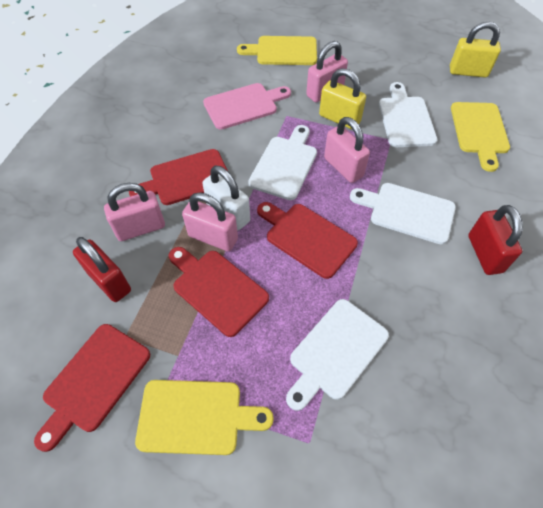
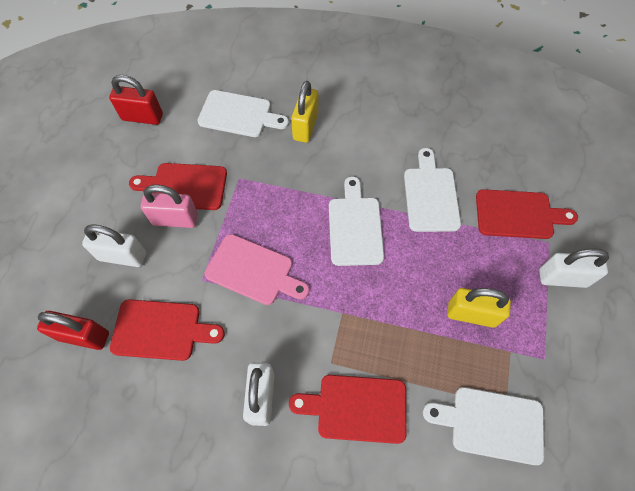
pink padlock: 4 -> 1
white padlock: 1 -> 3
yellow cutting board: 3 -> 0

